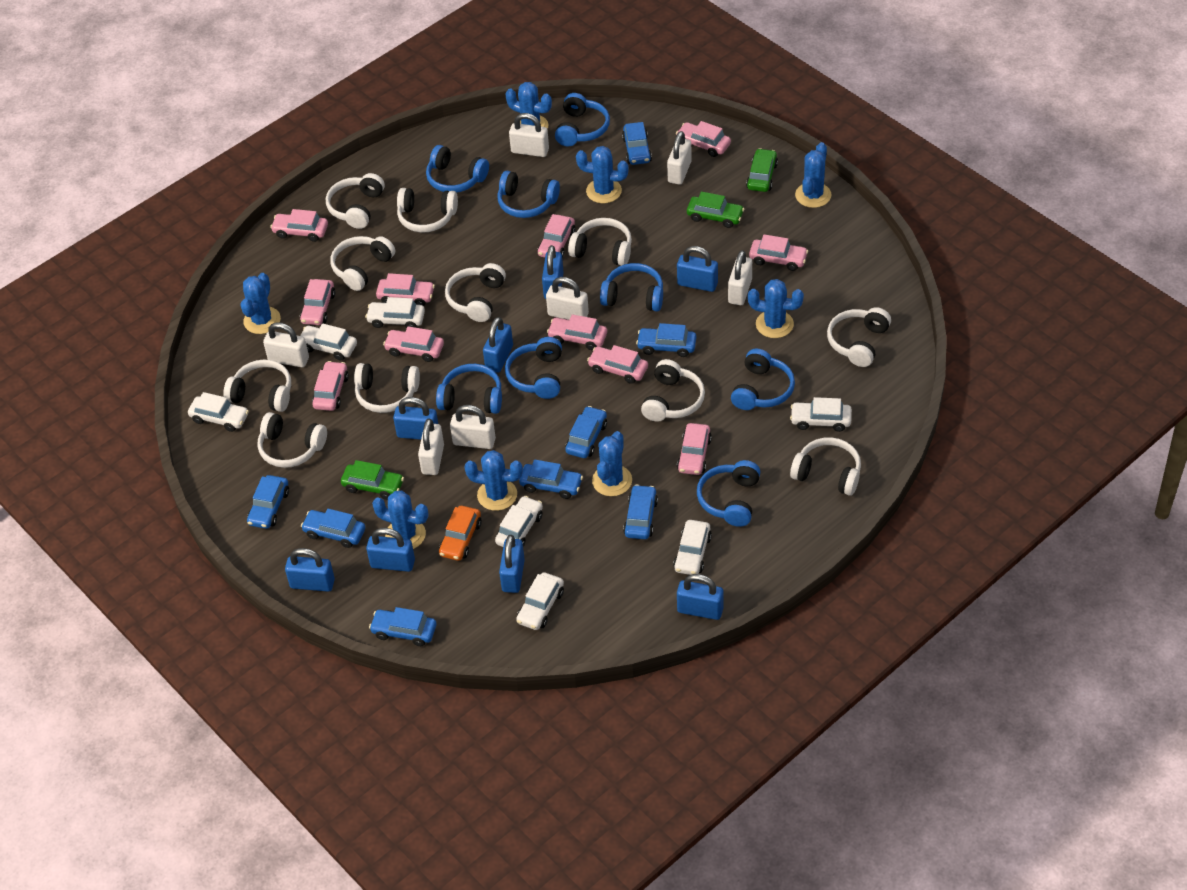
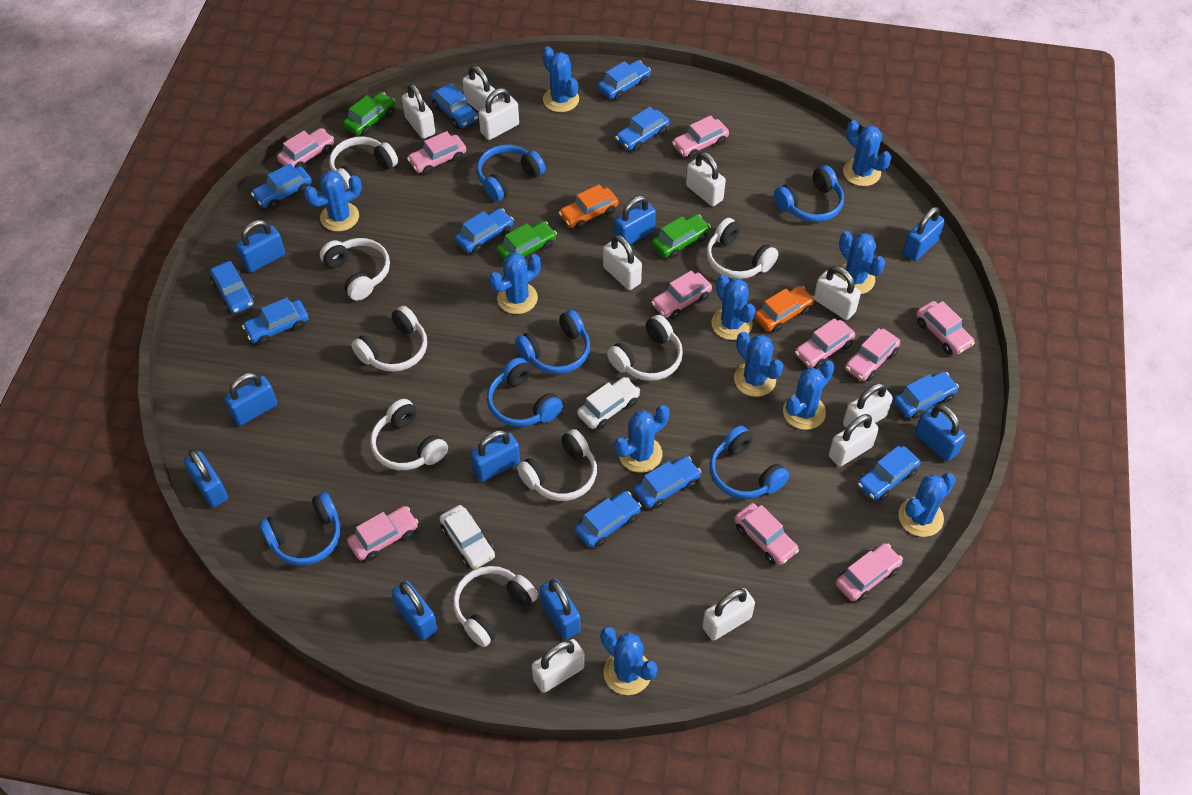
blue cactus: 8 -> 11
blue car: 8 -> 11
blue headphones: 8 -> 6
blue padlock: 8 -> 9
orange car: 1 -> 2
pink car: 11 -> 10
white car: 7 -> 2
white headphones: 11 -> 8
white padlock: 7 -> 10

